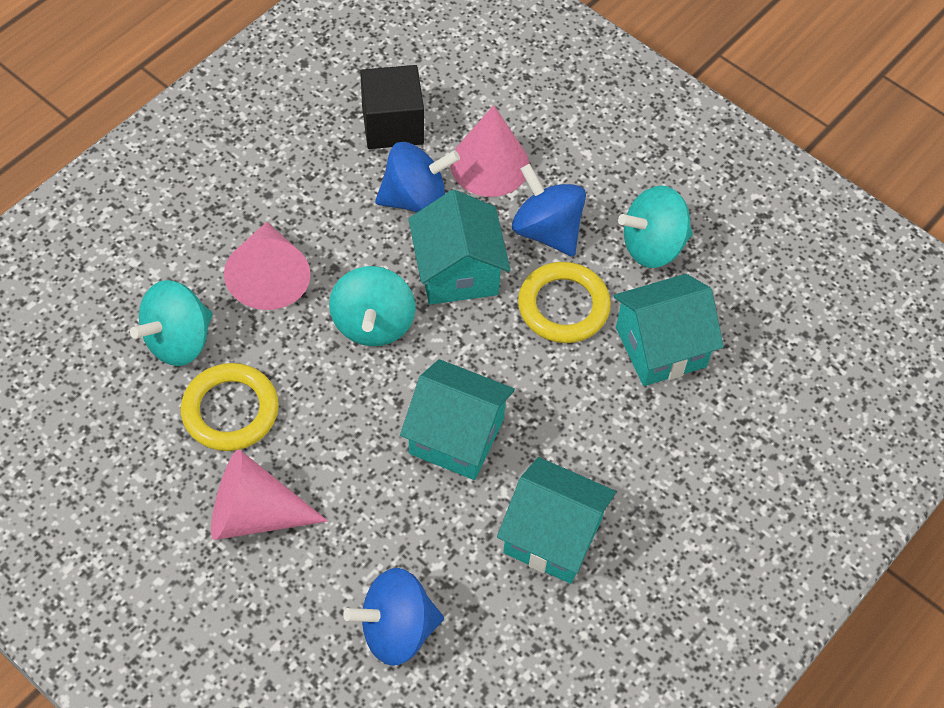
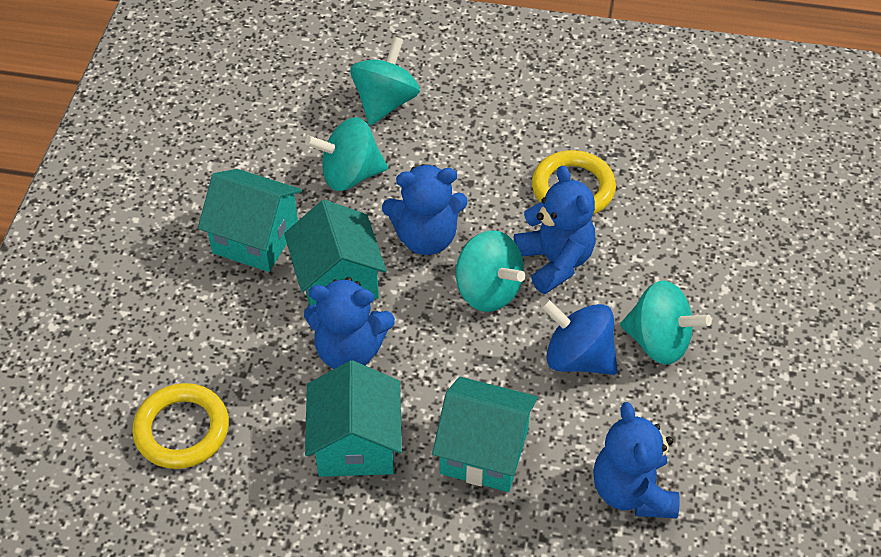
black cube: 1 -> 0
blue spinning top: 3 -> 1
blue teddy bear: 0 -> 4
pink cone: 3 -> 0
turquoise spinning top: 3 -> 4

